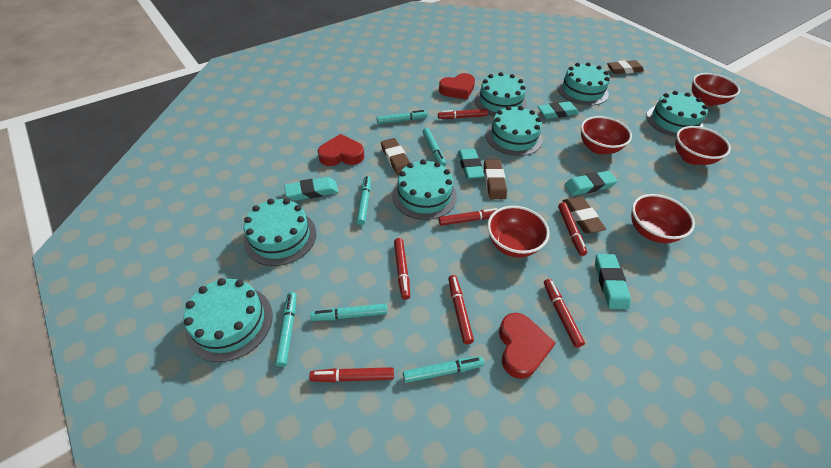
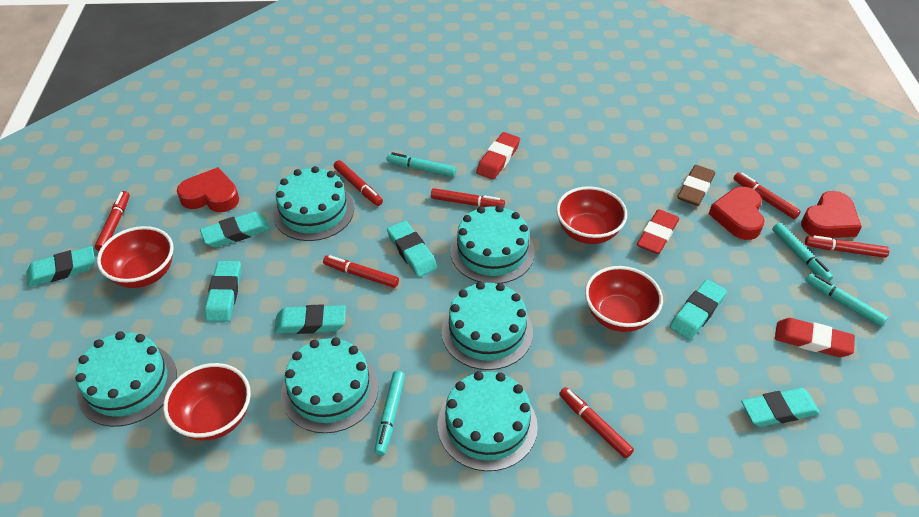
brown eraser: 4 -> 1
red bowl: 5 -> 4
red eraser: 0 -> 3
turquoise cake: 7 -> 6
turquoise eraser: 5 -> 7
turquoise marker: 6 -> 4

